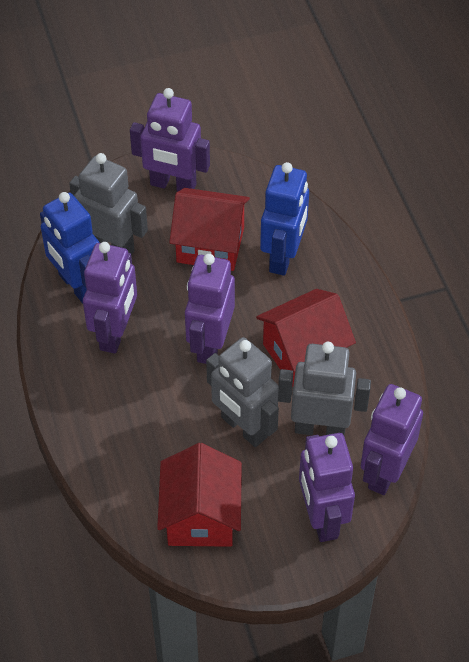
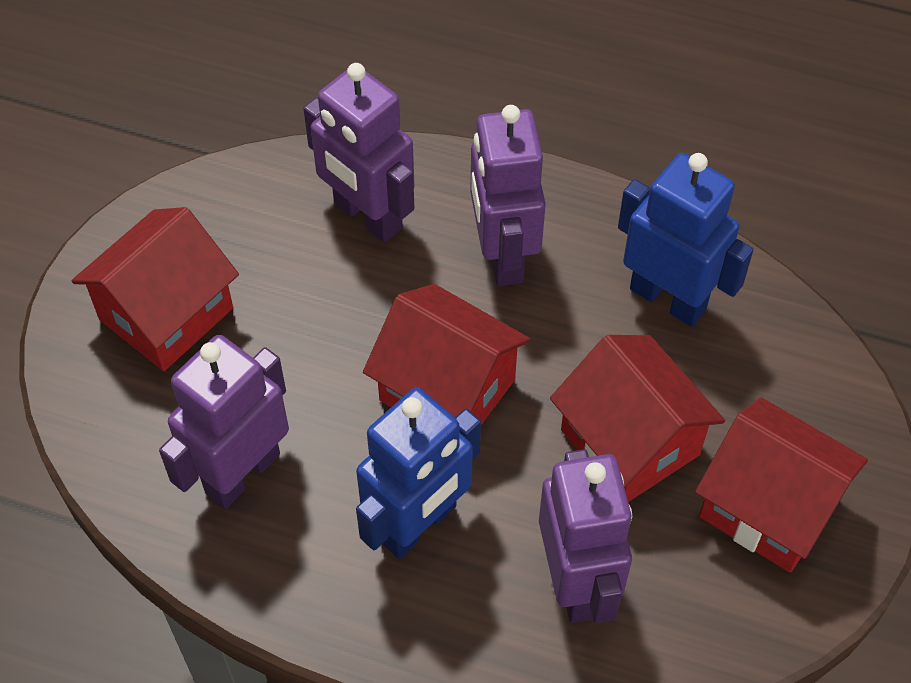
grey robot: 3 -> 0
purple robot: 5 -> 4
red house: 3 -> 4

